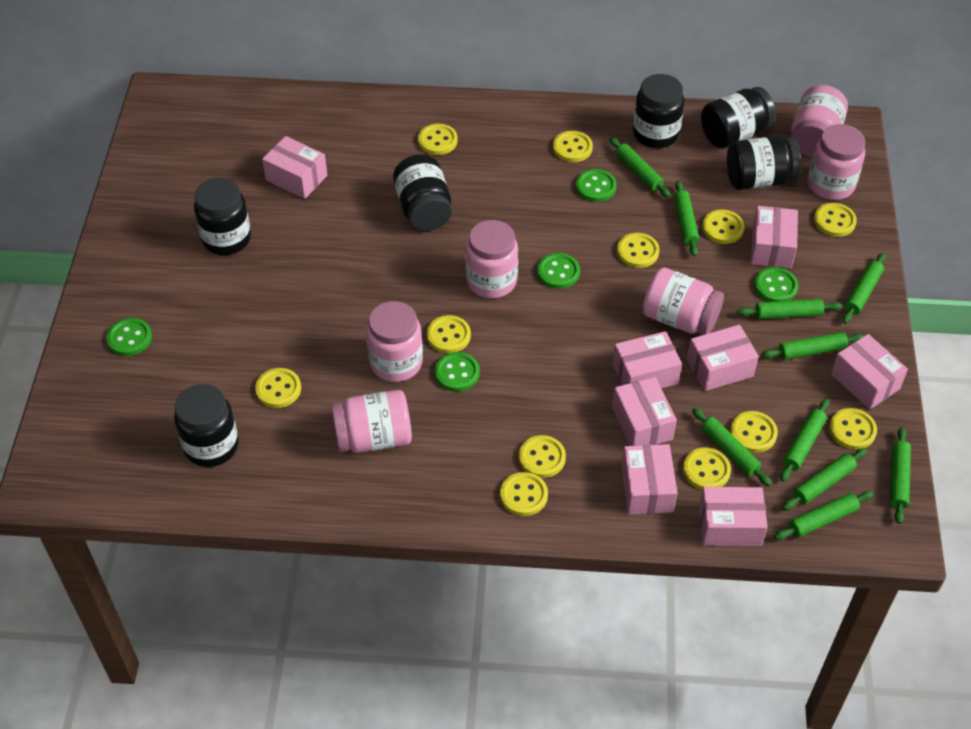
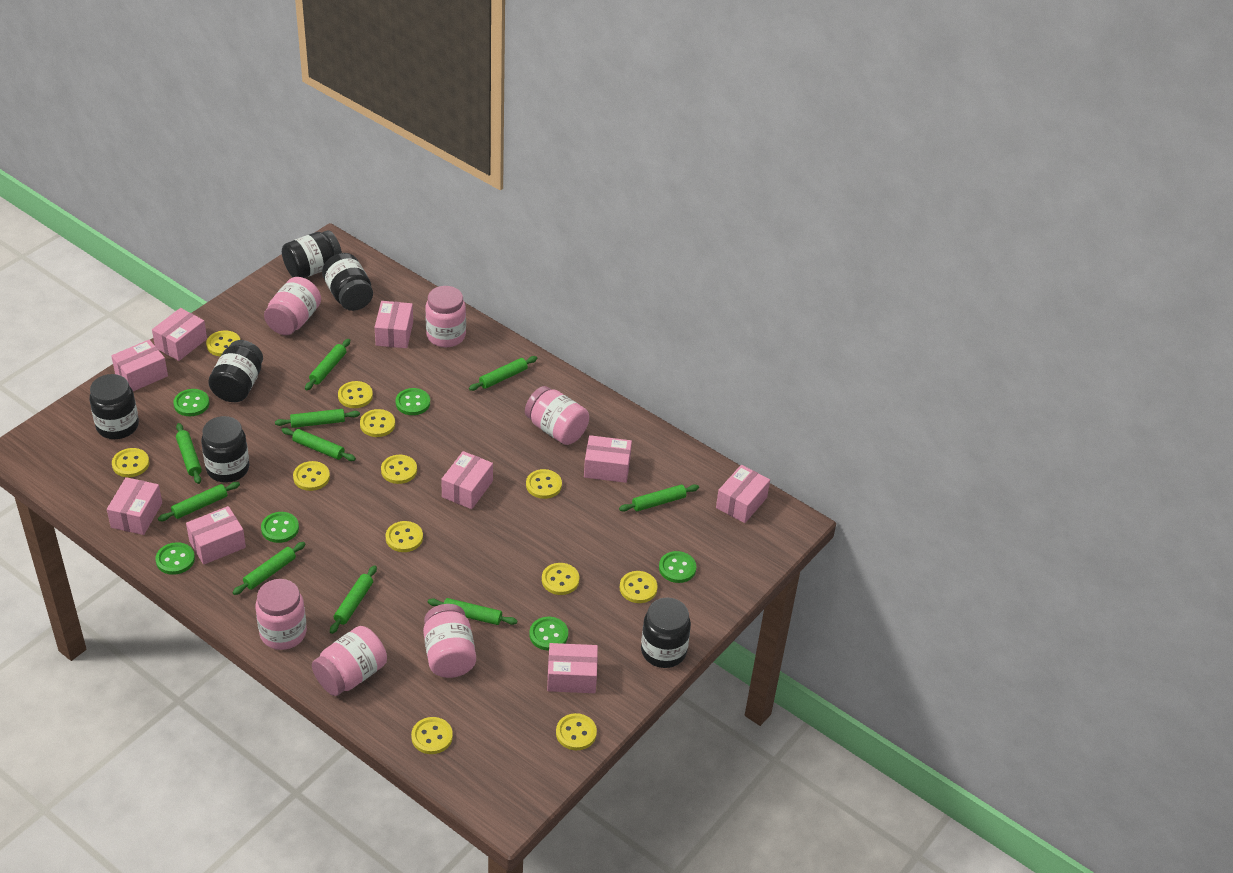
green button: 5 -> 6
pink box: 8 -> 9

